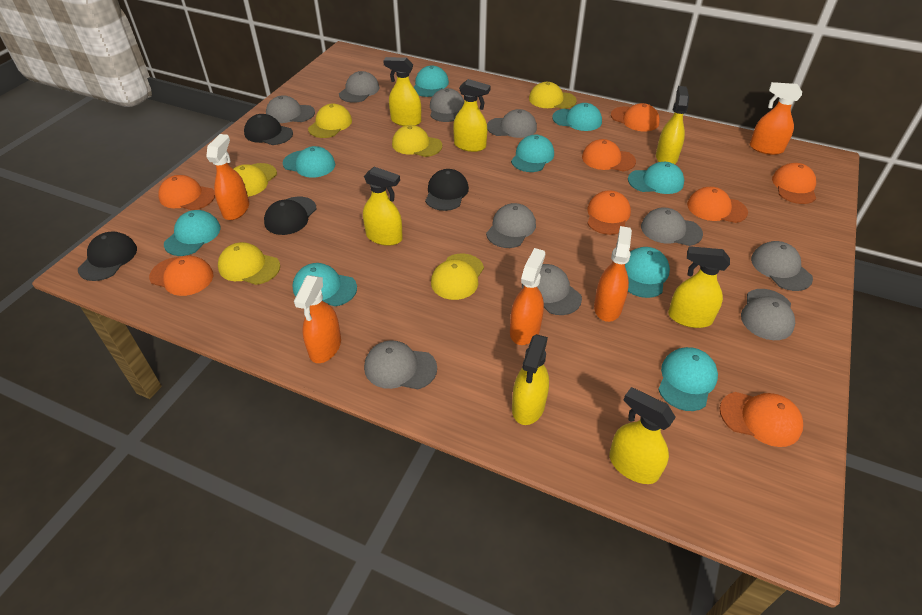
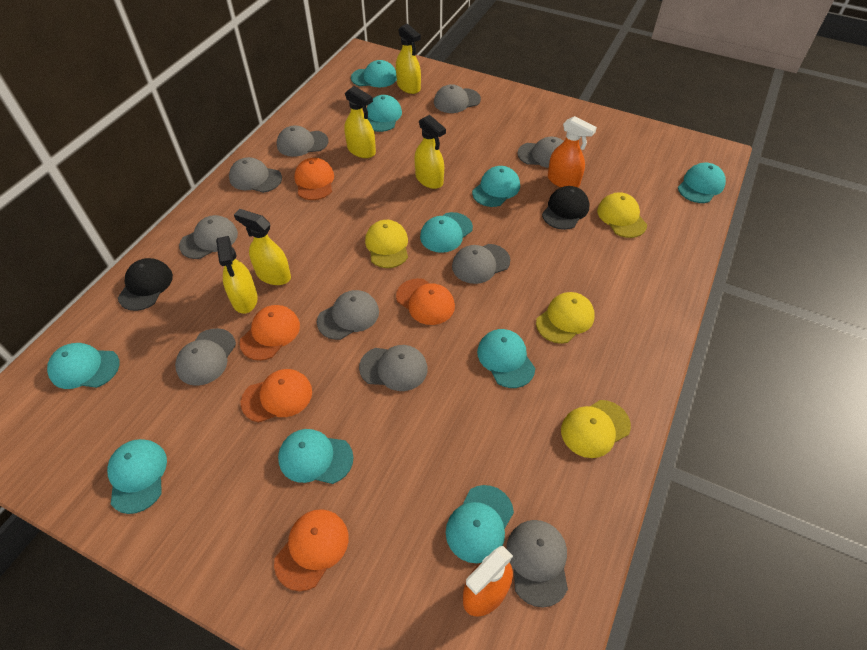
black cap: 4 -> 2
orange cap: 8 -> 5
orange spray bottle: 5 -> 2
turquoise cap: 9 -> 10
yellow cap: 6 -> 4
yellow spray bottle: 7 -> 5

